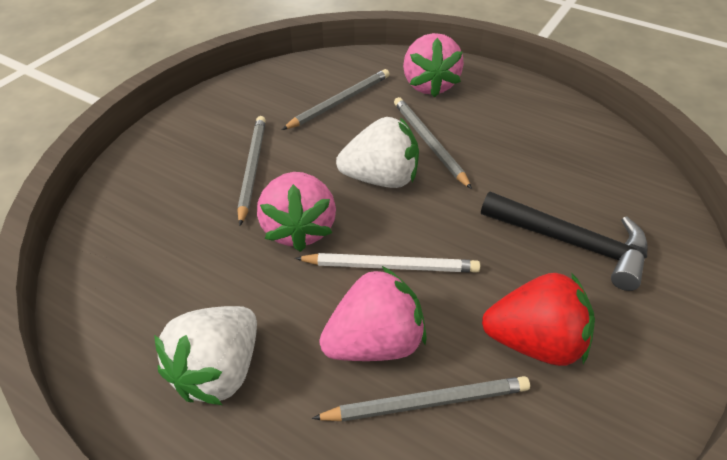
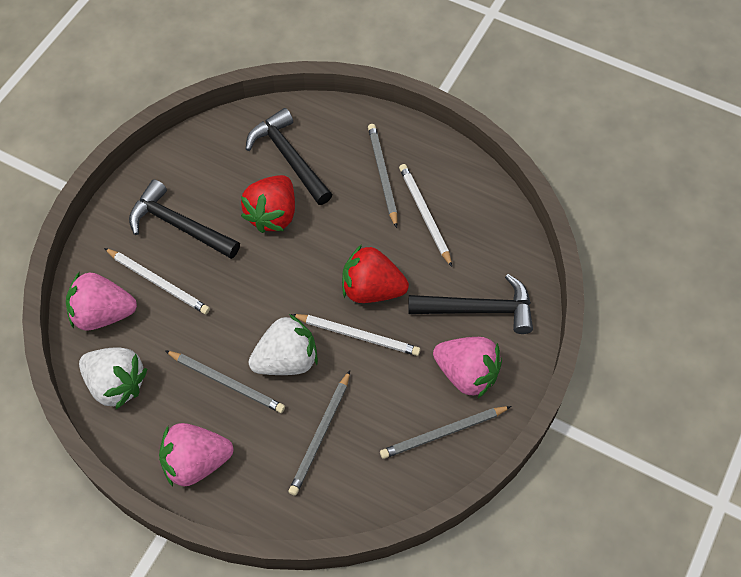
black hammer: 1 -> 3
red strawberry: 1 -> 2
white pencil: 1 -> 3

